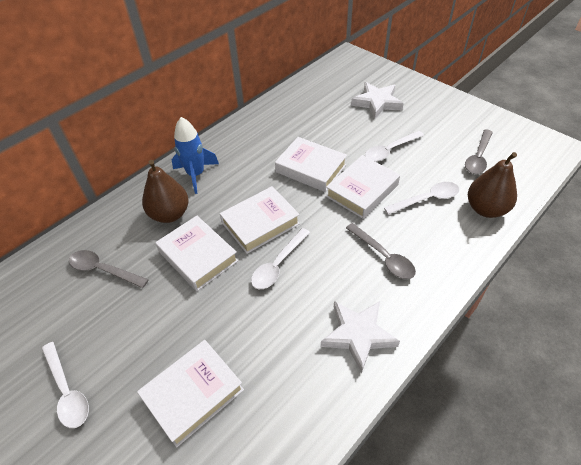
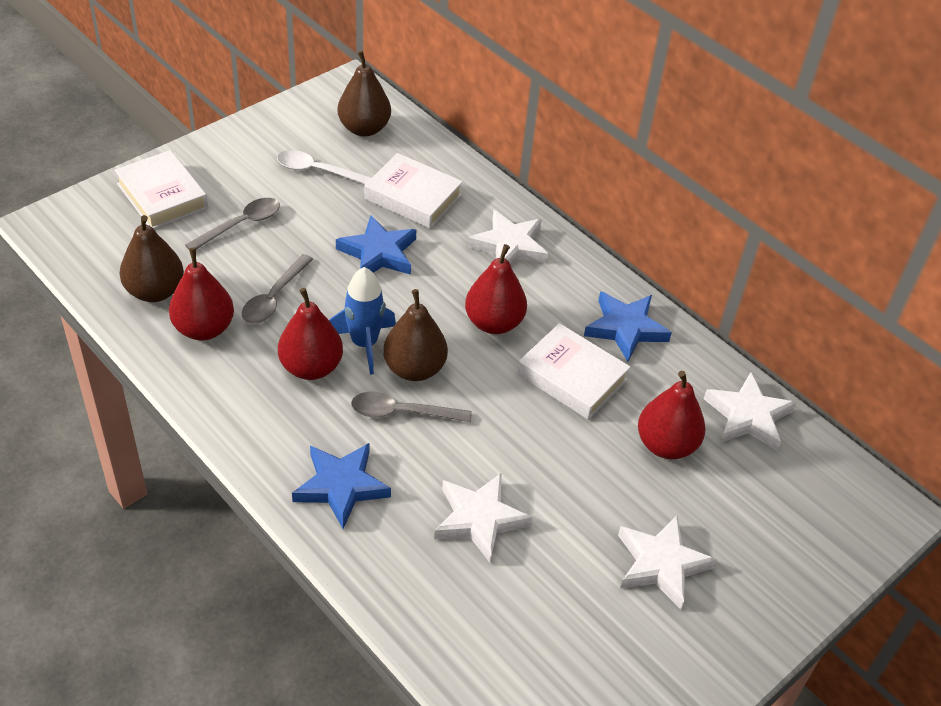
blue star: 0 -> 3
brown pear: 2 -> 3
red pear: 0 -> 4
white book: 5 -> 3
white spoon: 4 -> 1
white star: 2 -> 4

